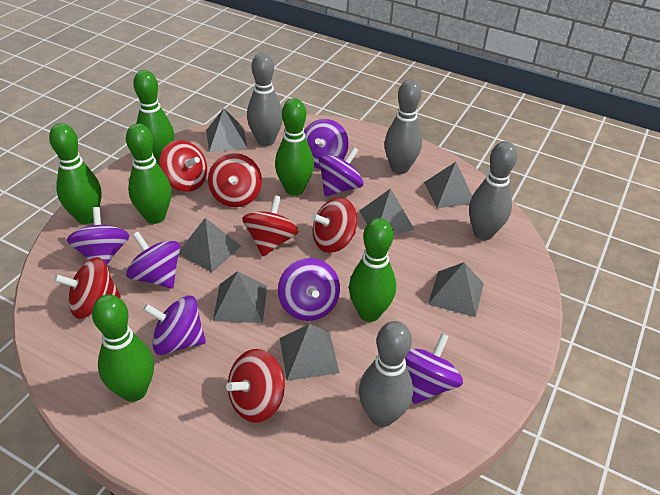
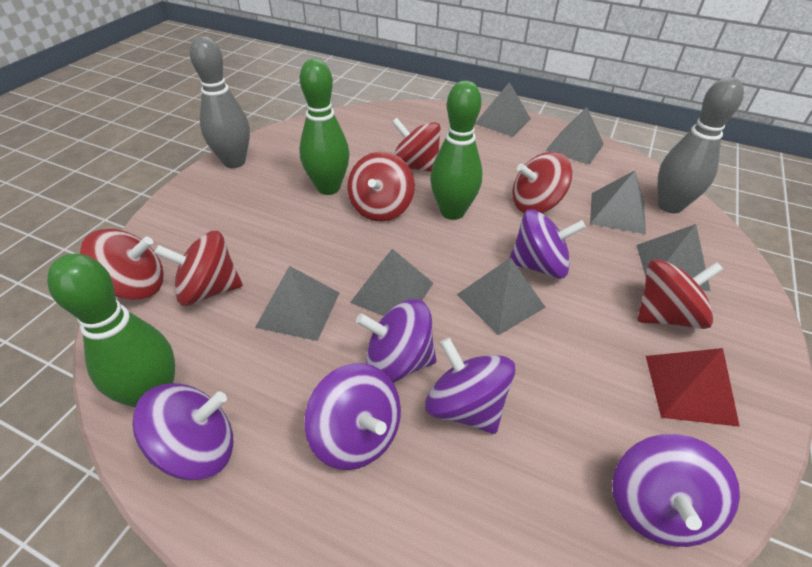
green bowling pin: 6 -> 3
grey bowling pin: 4 -> 2
purple spinning top: 7 -> 6
red pyramid: 0 -> 1

